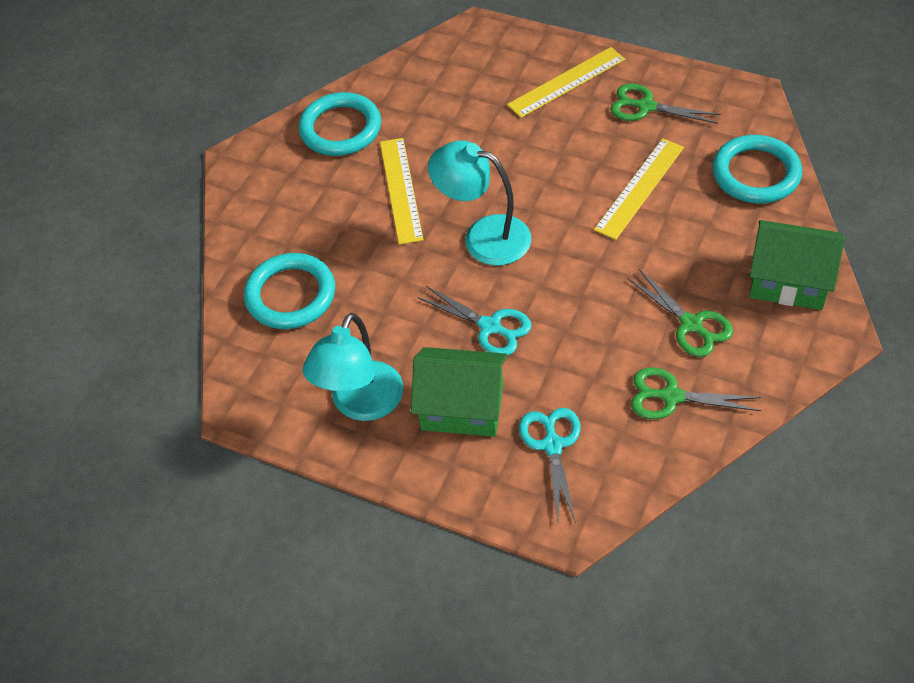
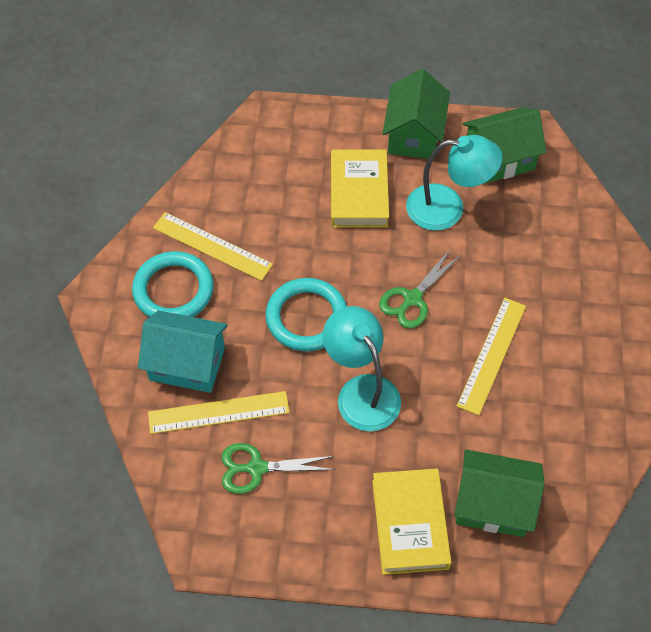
green house: 2 -> 3
green scissors: 3 -> 2
turquoise house: 0 -> 1
turquoise ring: 3 -> 2
turquoise scissors: 2 -> 0
yellow book: 0 -> 2

